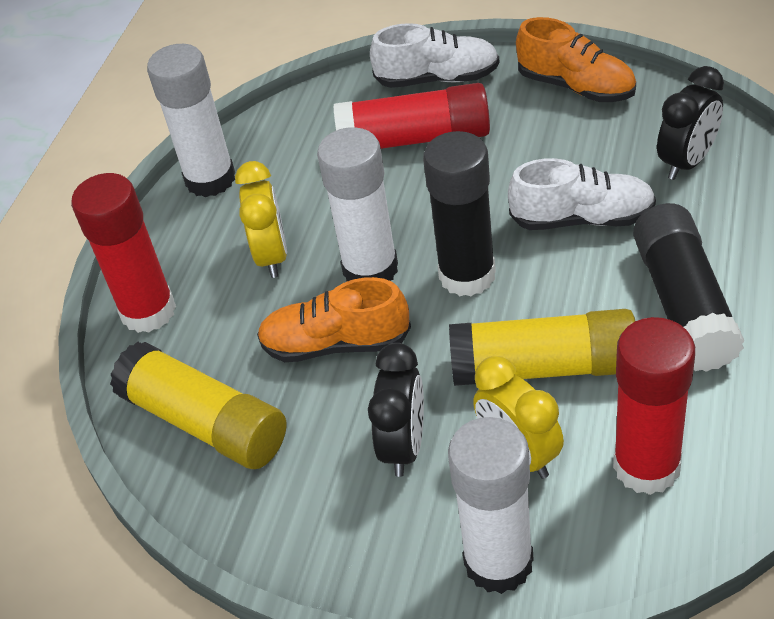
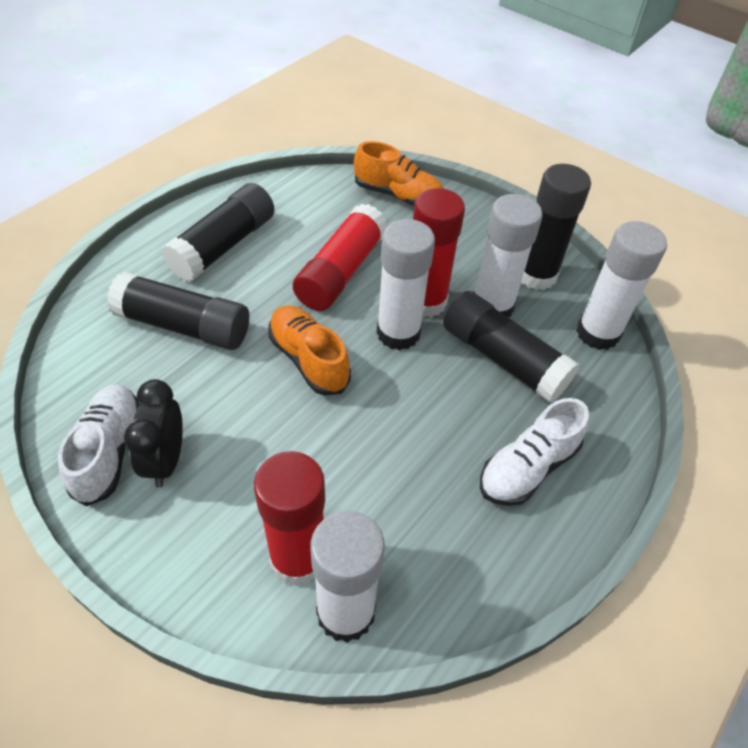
black clock: 2 -> 1
black glue stick: 2 -> 4
white glue stick: 3 -> 4
yellow clock: 2 -> 0
yellow glue stick: 2 -> 0

